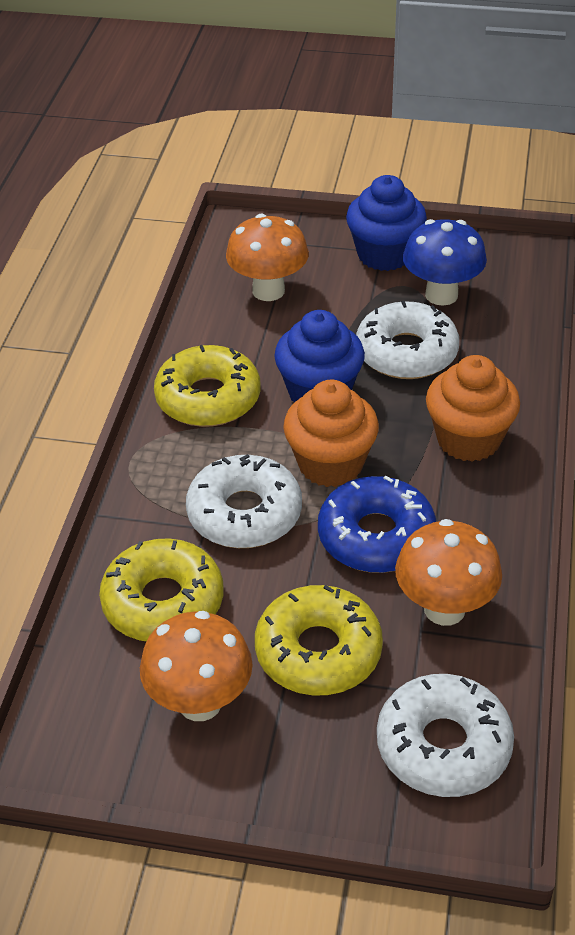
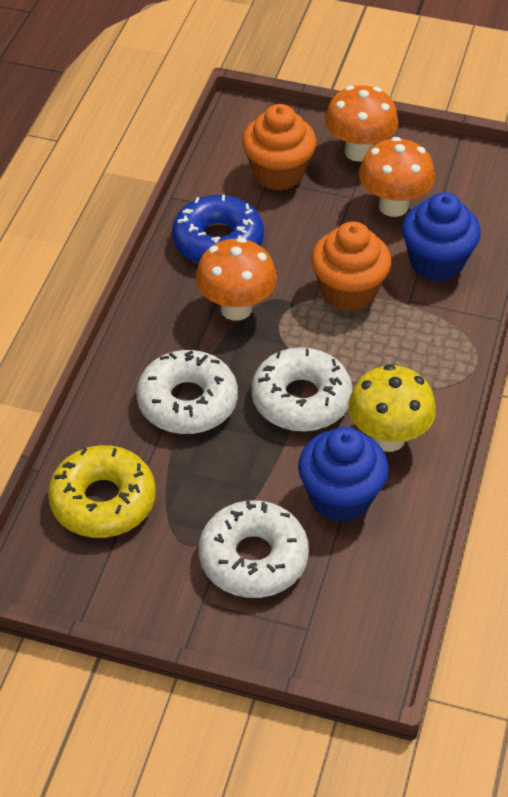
blue mushroom: 1 -> 0
yellow donut: 3 -> 1
yellow mushroom: 0 -> 1

